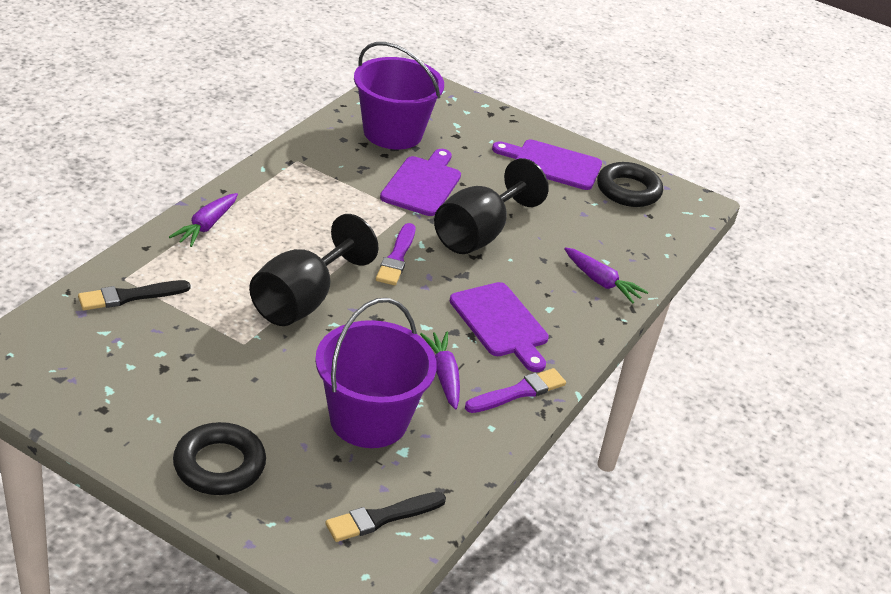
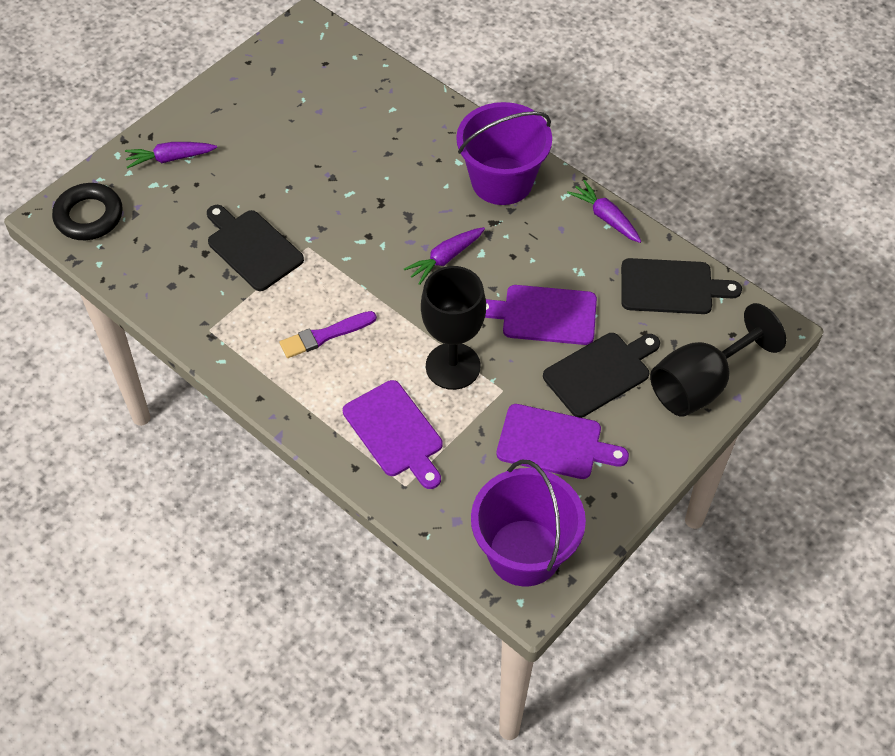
black brush: 2 -> 0
black cutting board: 0 -> 3
black ring: 2 -> 1
purple brush: 2 -> 1

